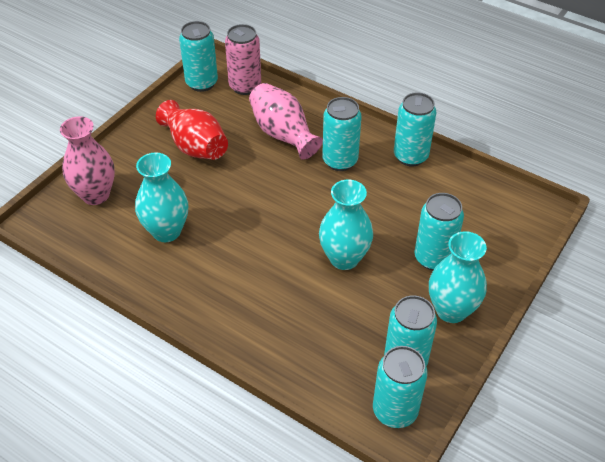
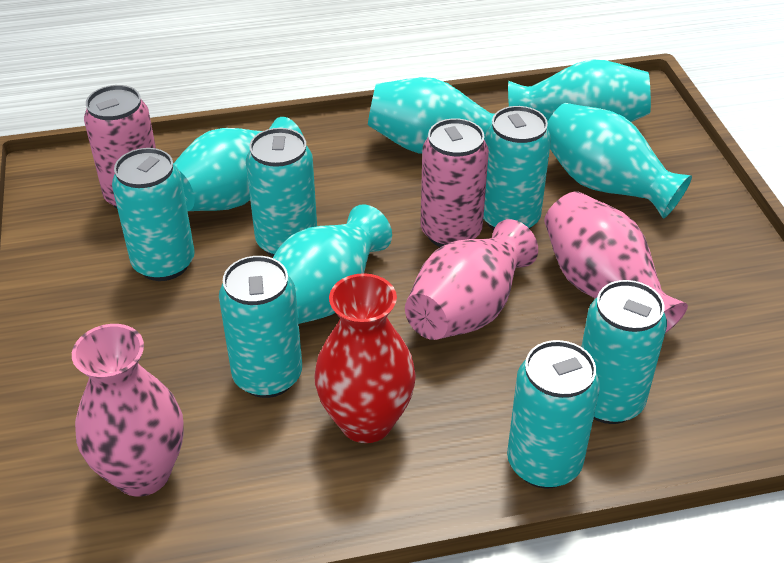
pink can: 1 -> 2
pink vase: 2 -> 3
turquoise vase: 3 -> 5

